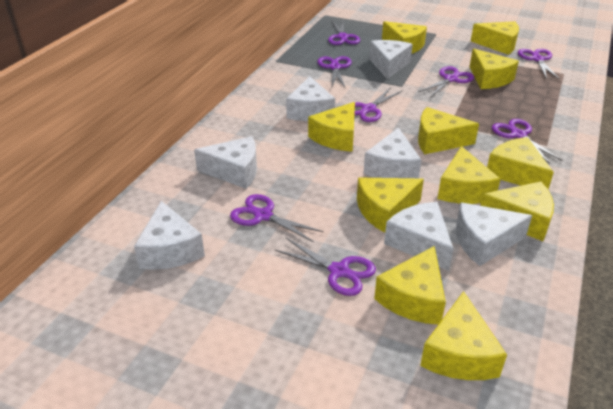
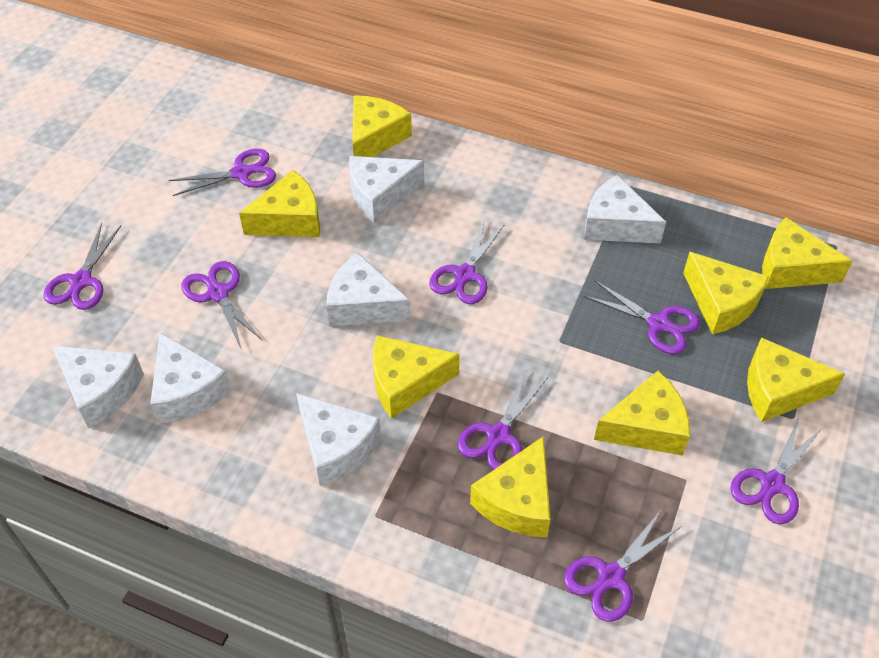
white cheese: 7 -> 6
yellow cheese: 11 -> 8

